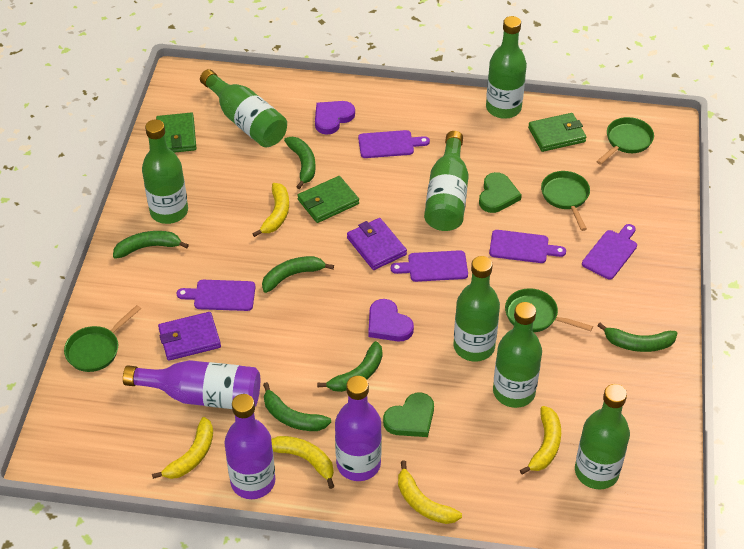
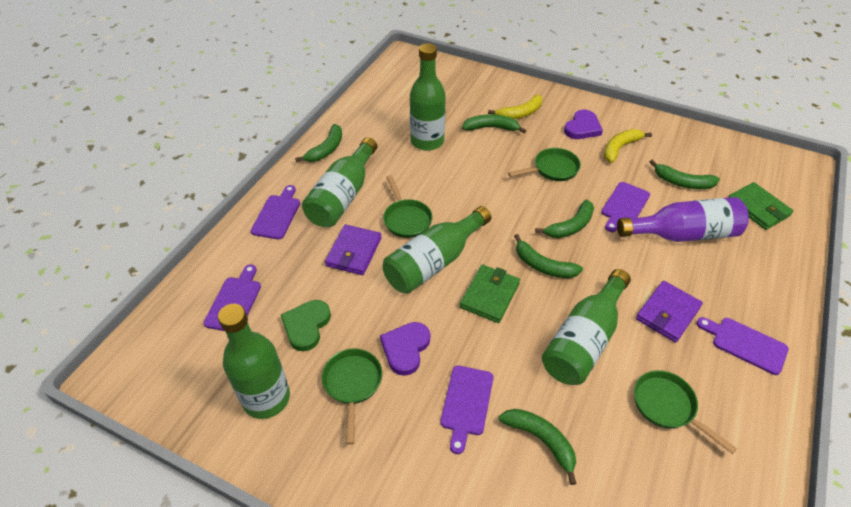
green bottle: 7 -> 5
green heart: 2 -> 1
green wallet: 3 -> 2
purple bottle: 3 -> 1
yellow banana: 5 -> 2

